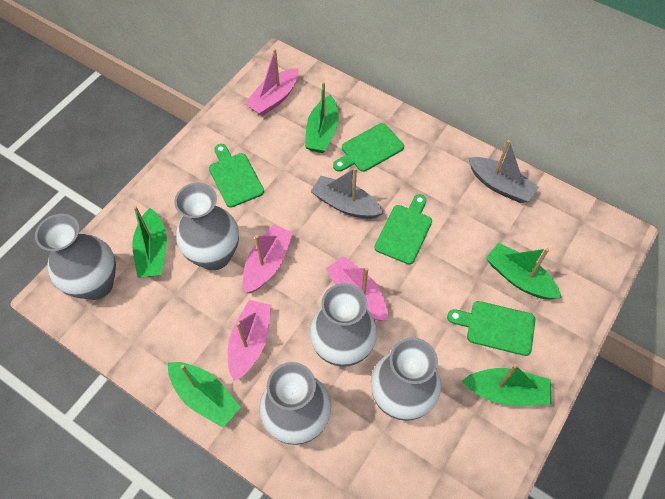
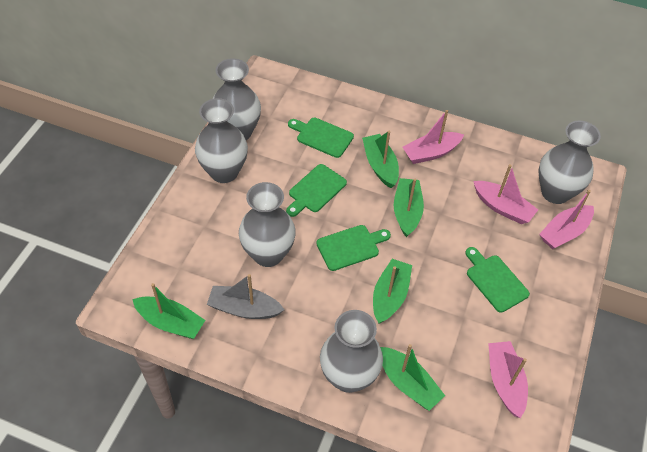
grey boat: 2 -> 1

